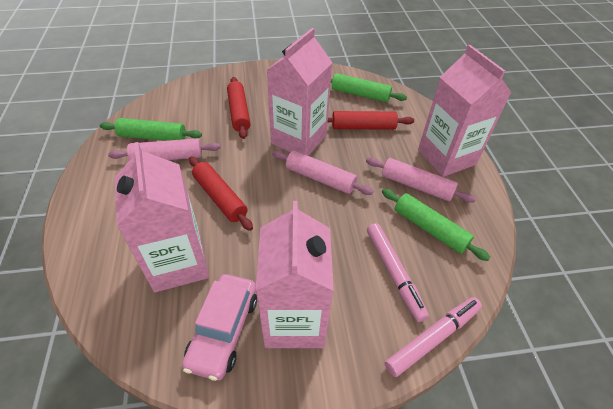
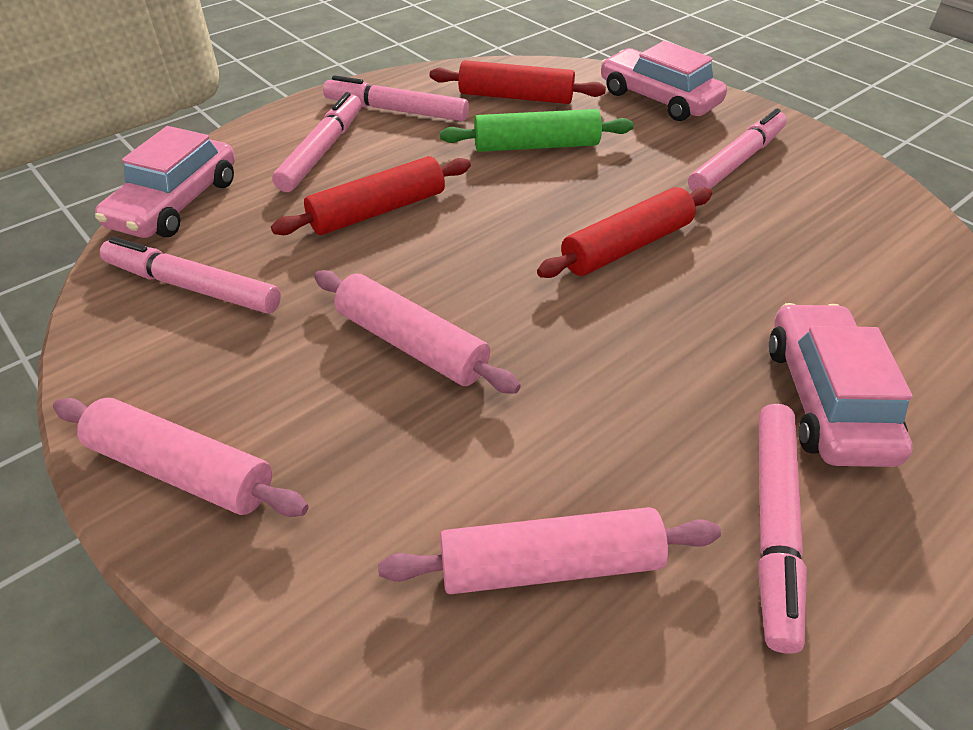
green rolling pin: 3 -> 1
pink car: 1 -> 3
pink carton: 4 -> 0
pink marker: 2 -> 5

